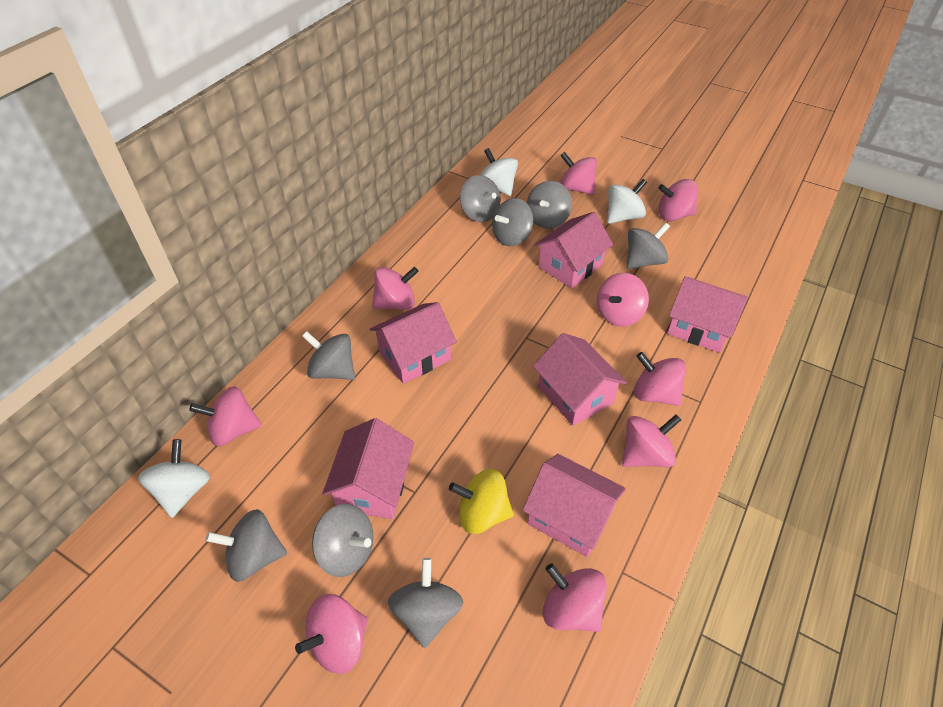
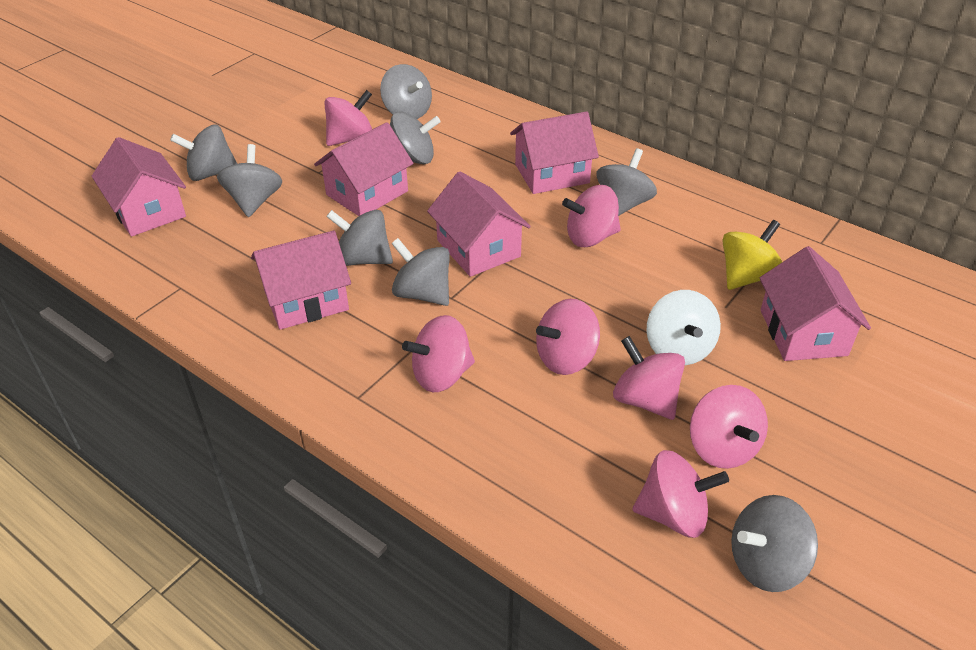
pink spinning top: 9 -> 7
white spinning top: 3 -> 1

